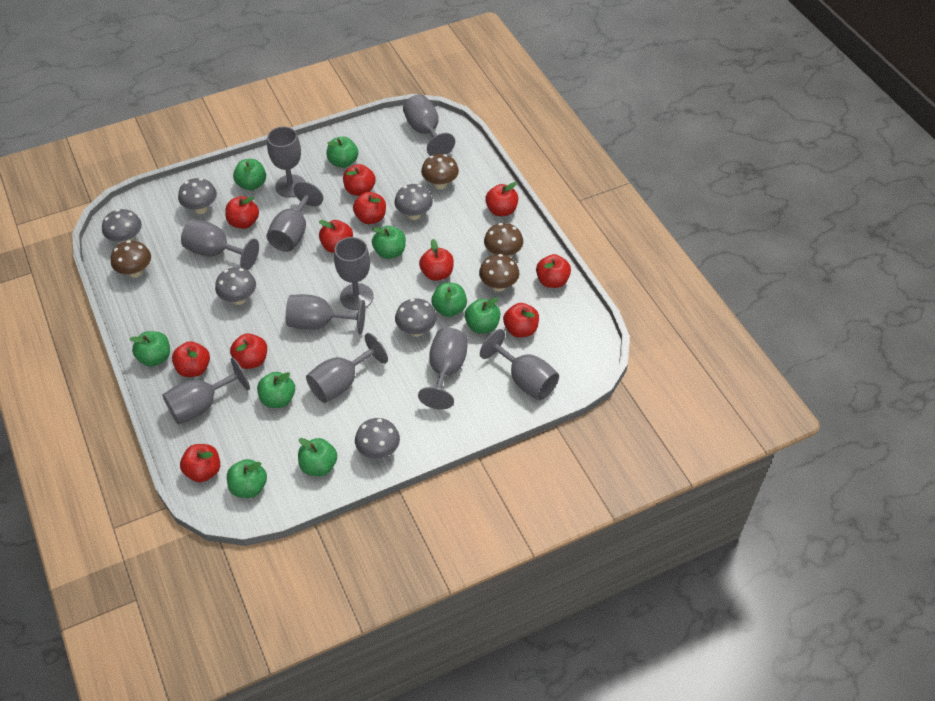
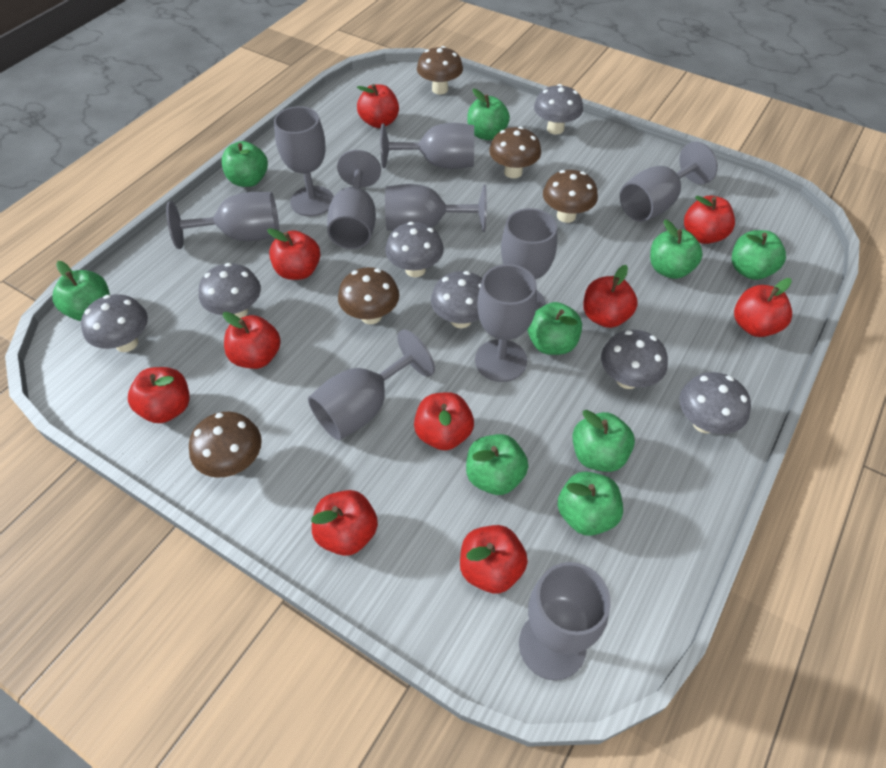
brown mushroom: 4 -> 5
grey mushroom: 6 -> 7
red apple: 11 -> 10

